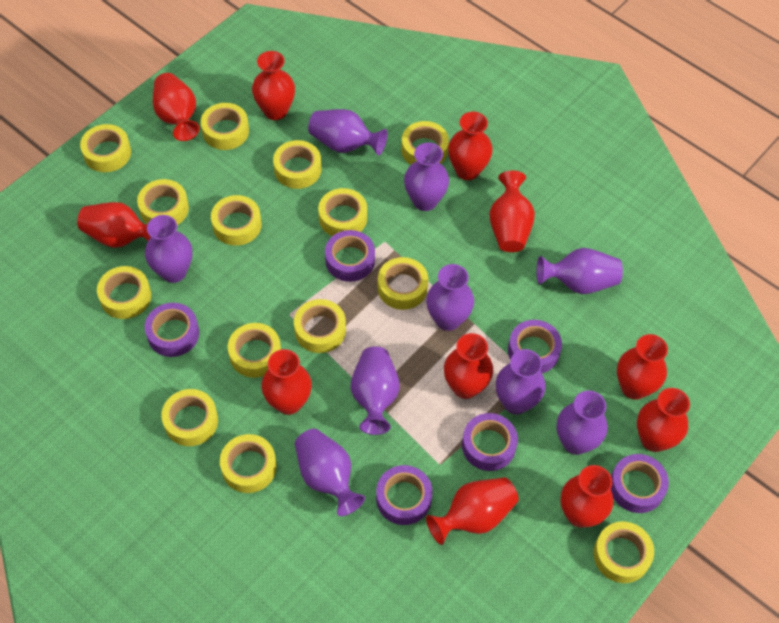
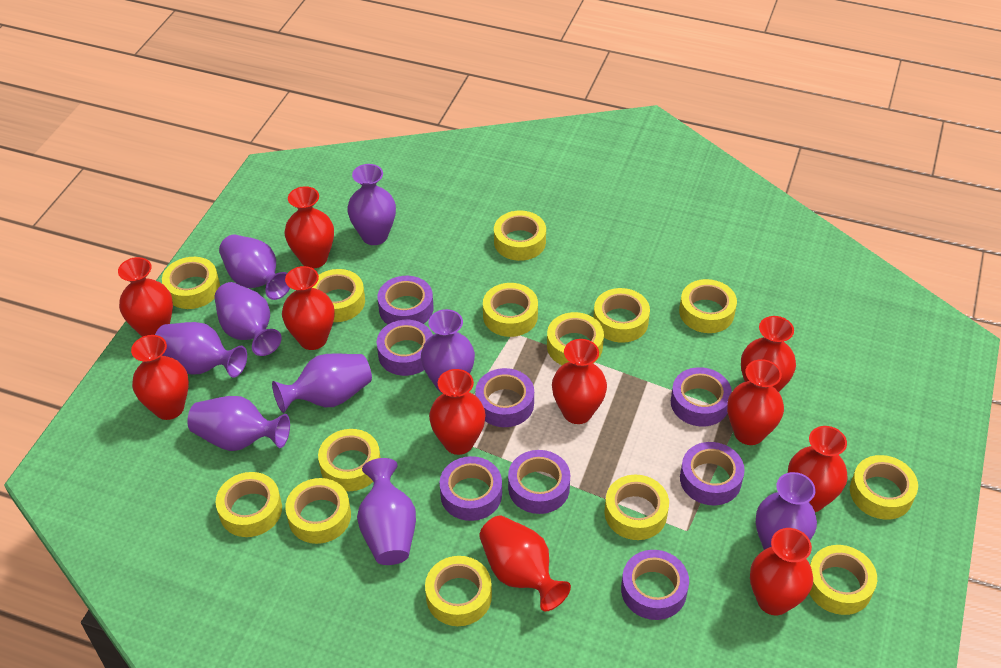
purple tape: 6 -> 8

